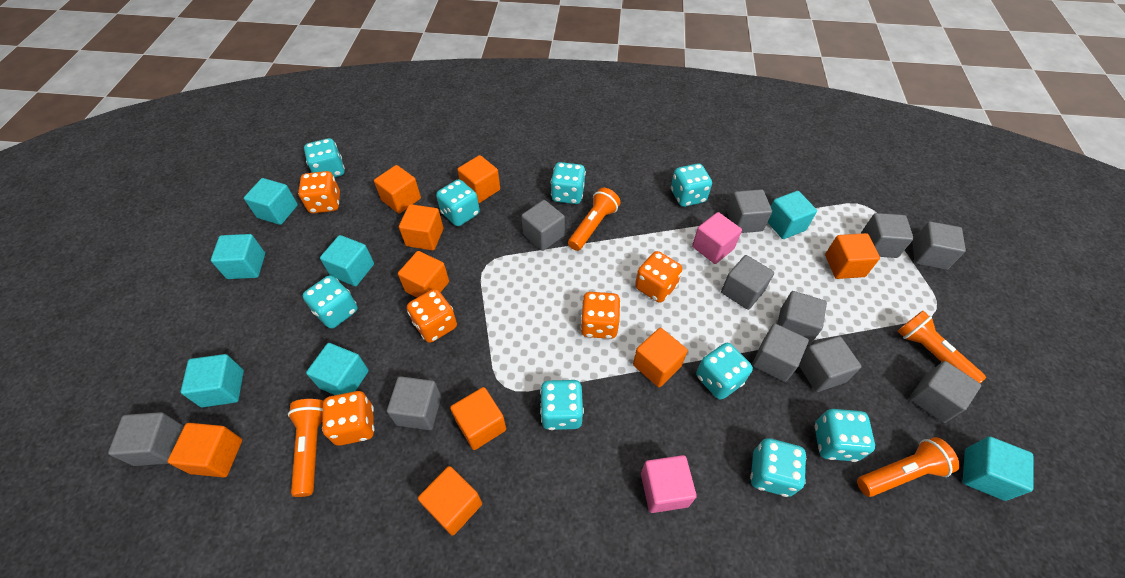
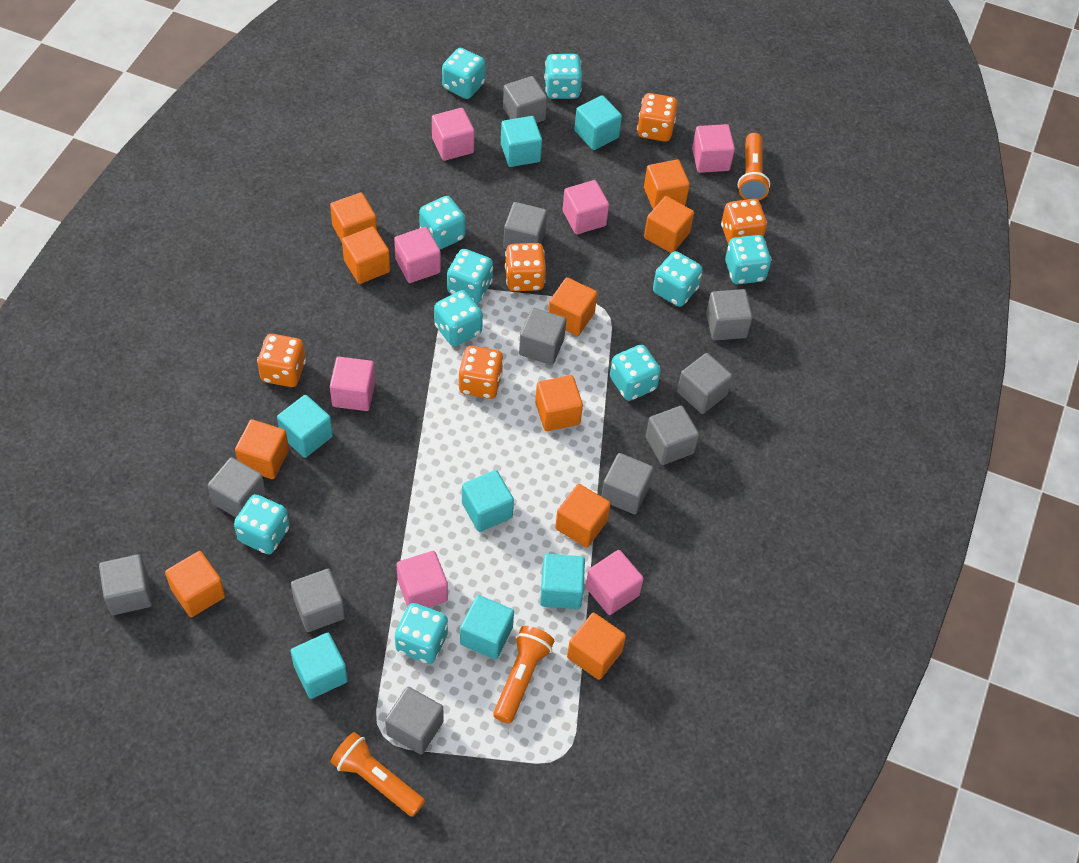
orange cube: 9 -> 10
orange flashlight: 4 -> 3
pink cube: 2 -> 7
turquoise dice: 9 -> 10

